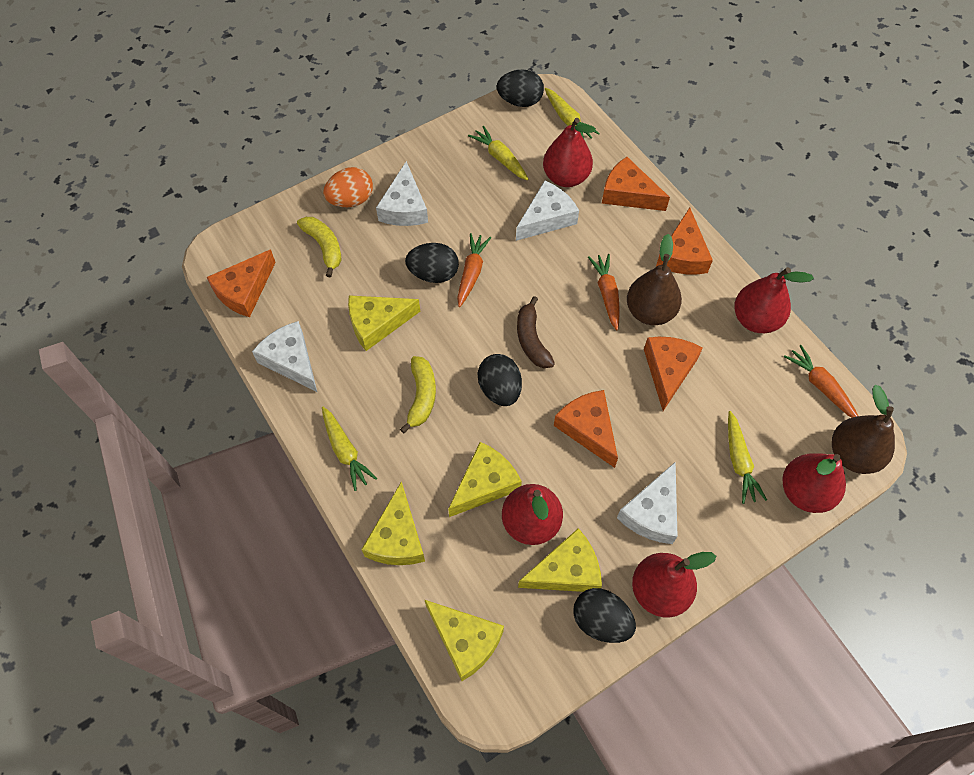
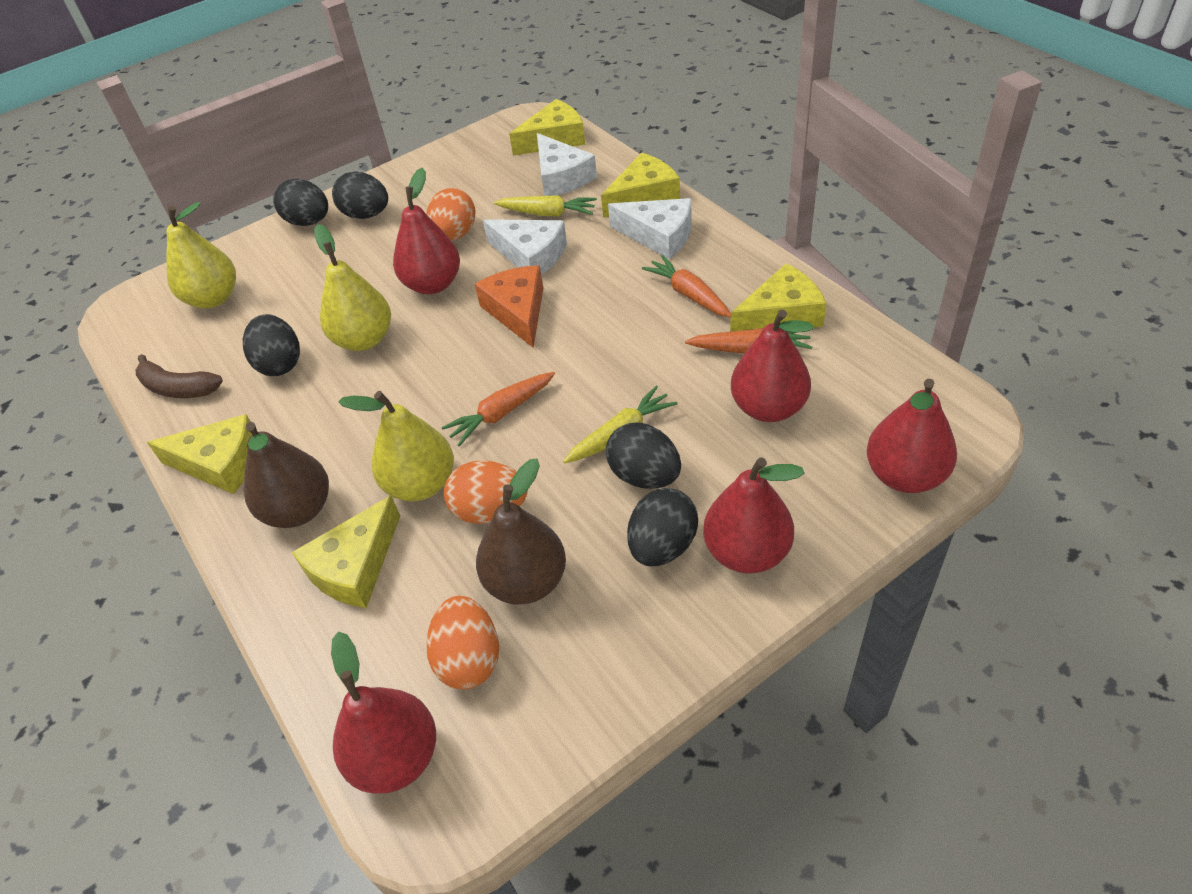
black egg: 4 -> 5
orange cheese: 5 -> 1
orange egg: 1 -> 3
white cheese: 4 -> 3
yellow banana: 2 -> 0
yellow carrot: 4 -> 2
yellow pear: 0 -> 3

